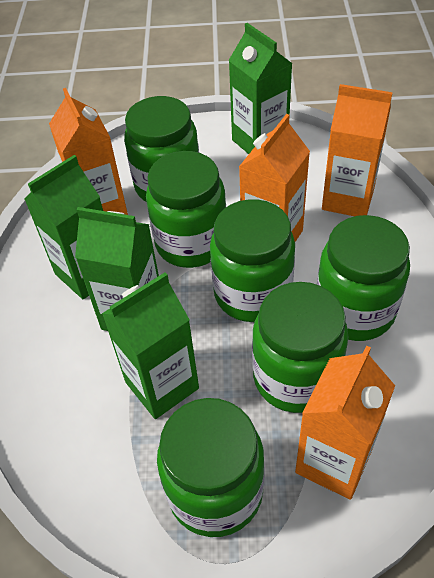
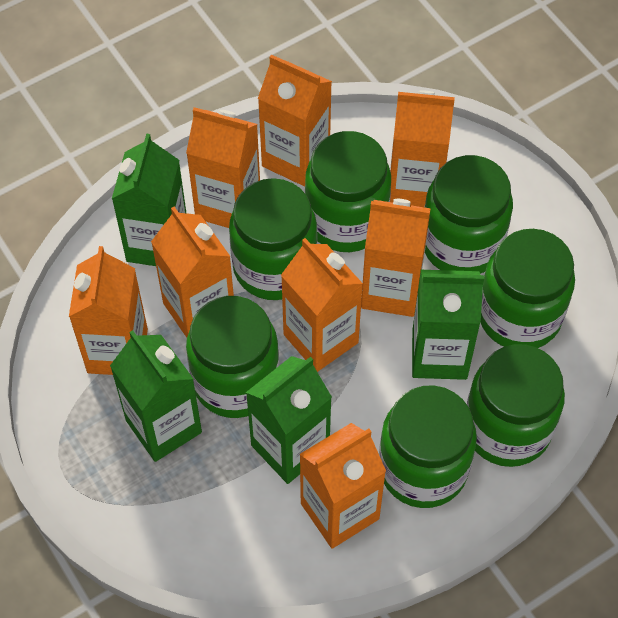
green jar: 6 -> 7
orange carton: 4 -> 8

